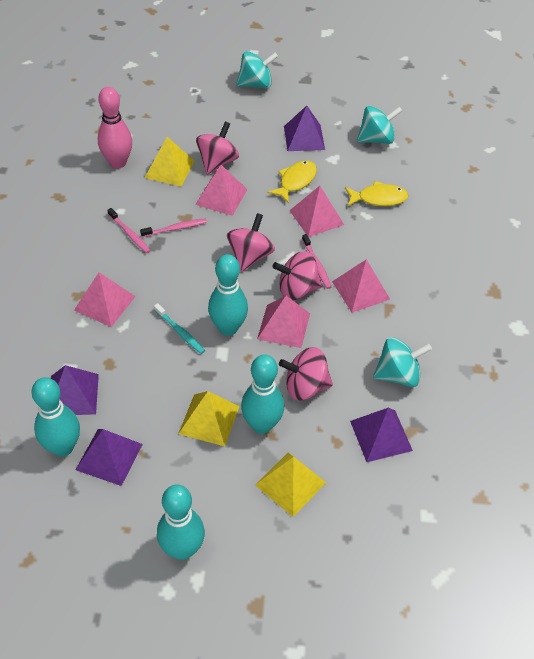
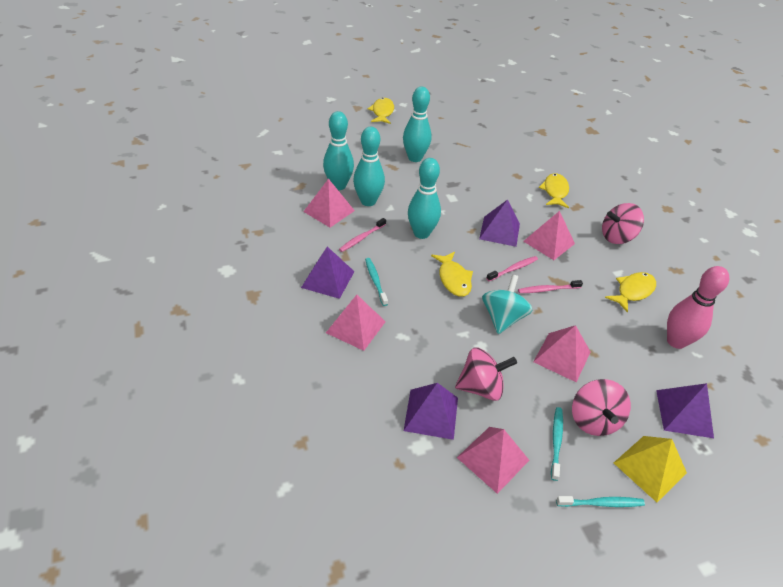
pink spinning top: 4 -> 3
turquoise spinning top: 3 -> 1
turquoise toothbrush: 1 -> 3
yellow fish: 2 -> 4
yellow pyramid: 3 -> 1

